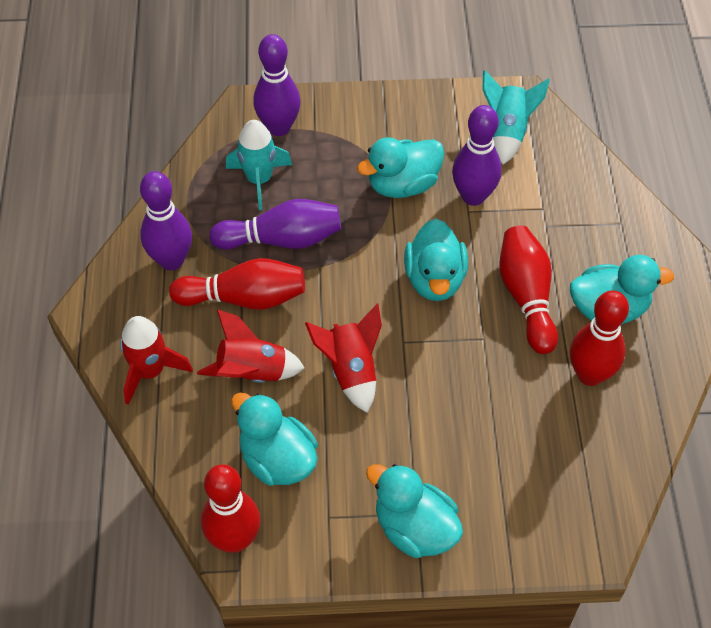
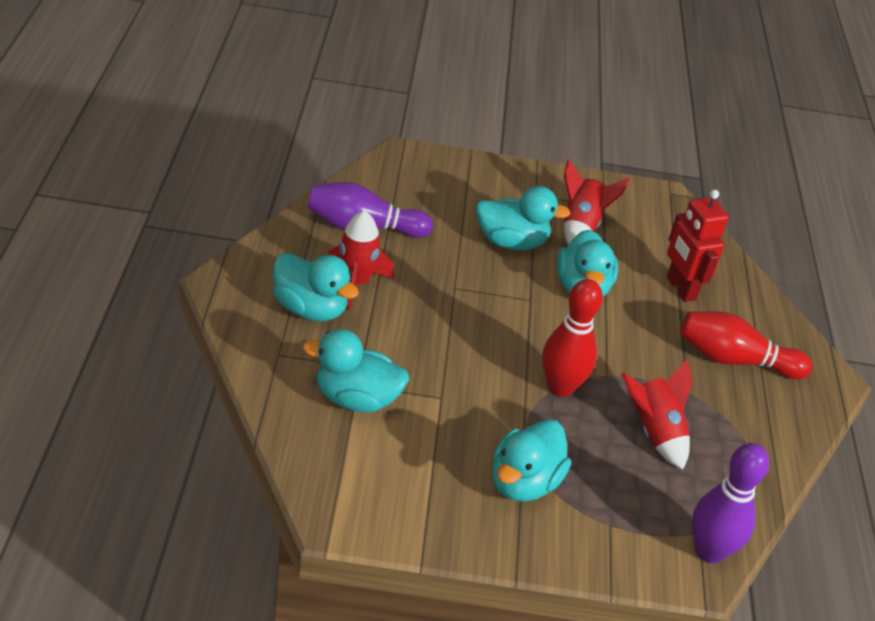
purple bowling pin: 4 -> 2
red bowling pin: 4 -> 2
red robot: 0 -> 1
turquoise rocket: 2 -> 0

